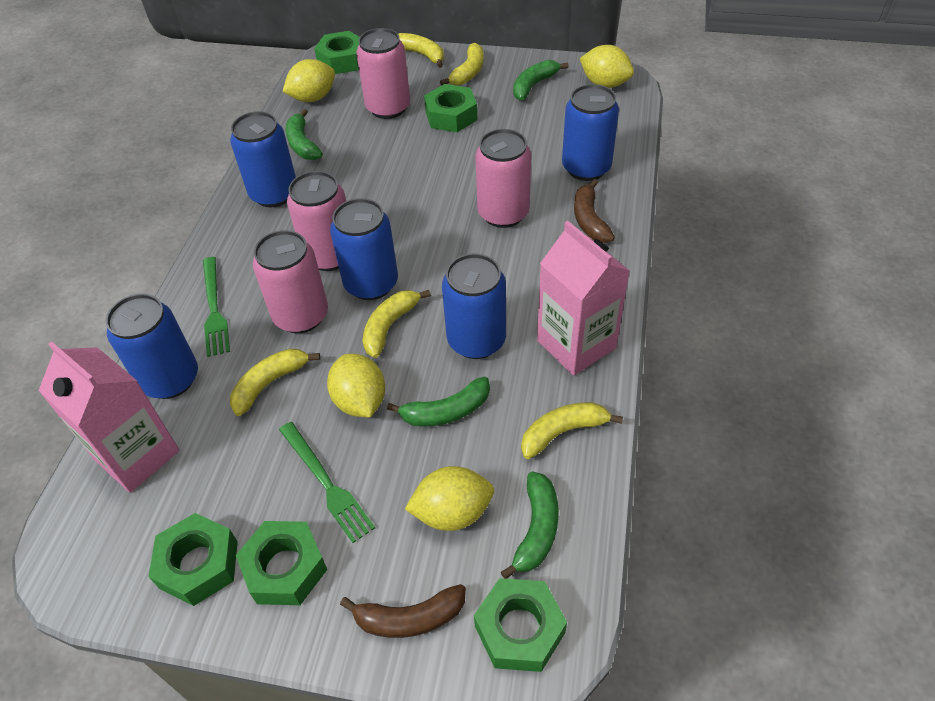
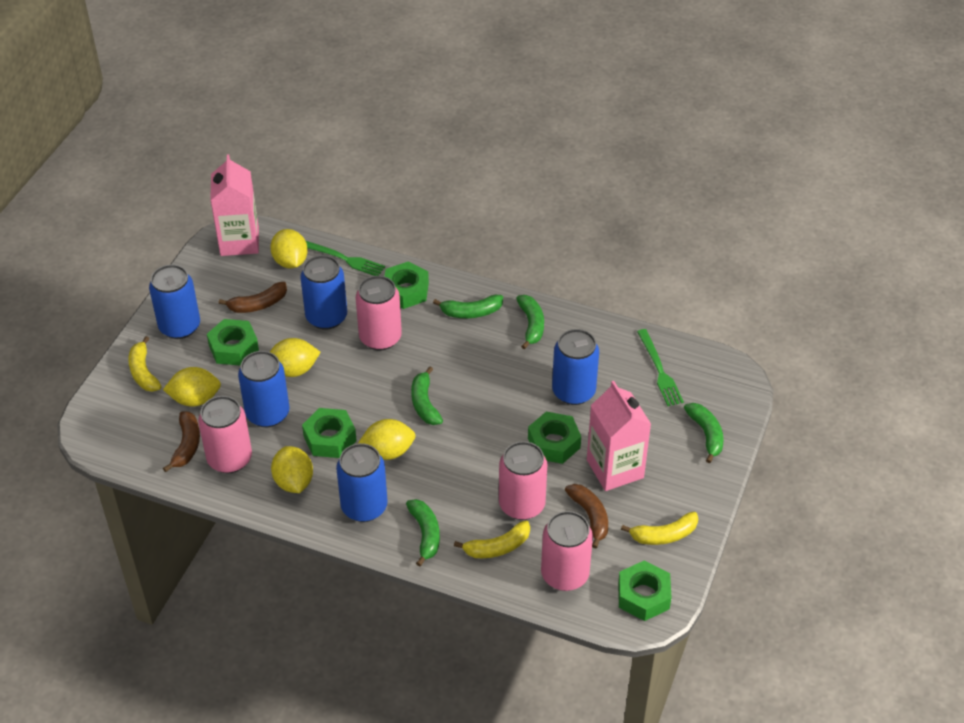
brown banana: 2 -> 3
green banana: 4 -> 5
yellow banana: 5 -> 3
yellow lemon: 4 -> 5

